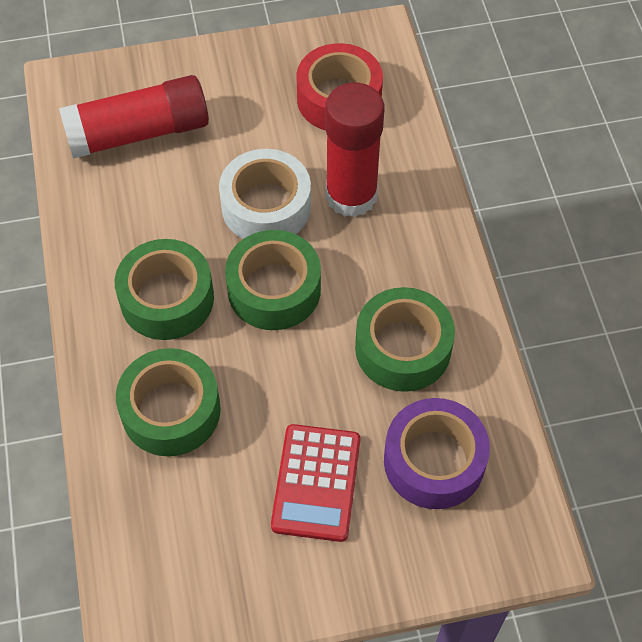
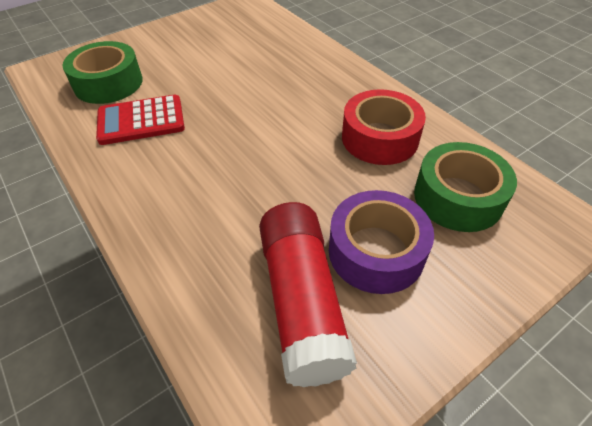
green tape: 4 -> 2
red glue stick: 2 -> 1
white tape: 1 -> 0

